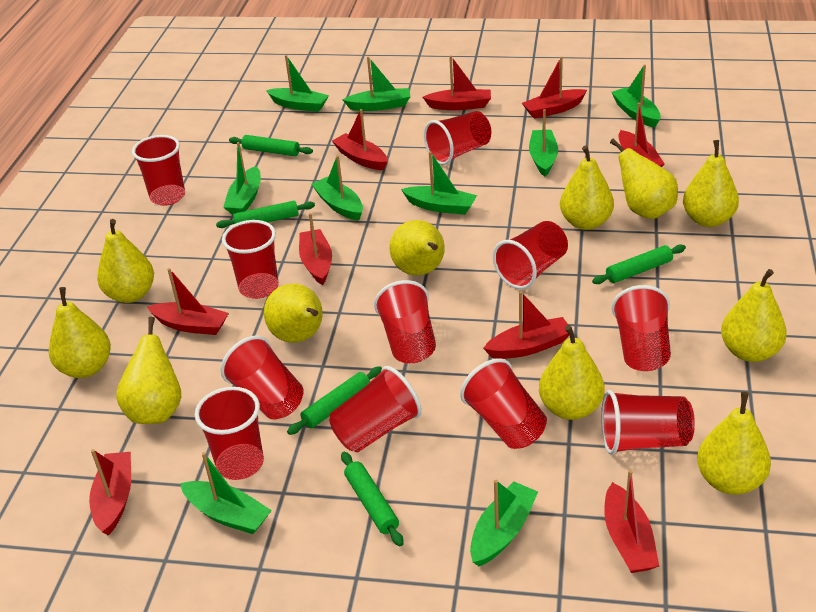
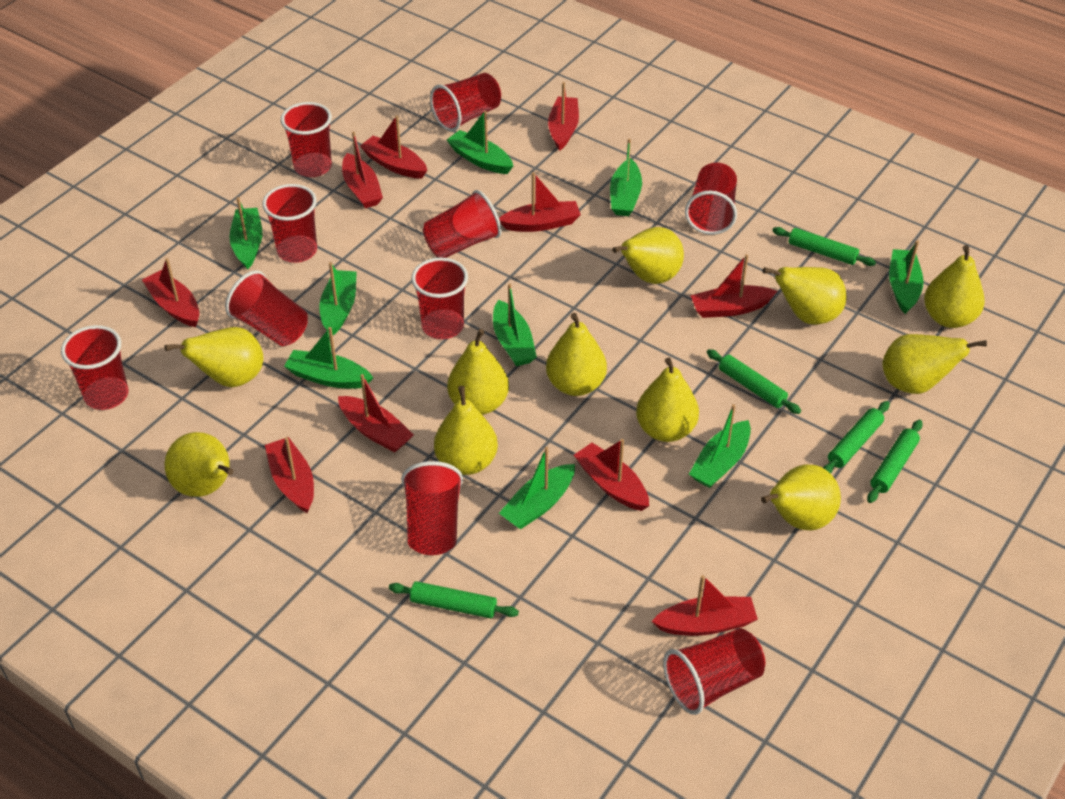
red boat: 9 -> 10
red cup: 11 -> 10

